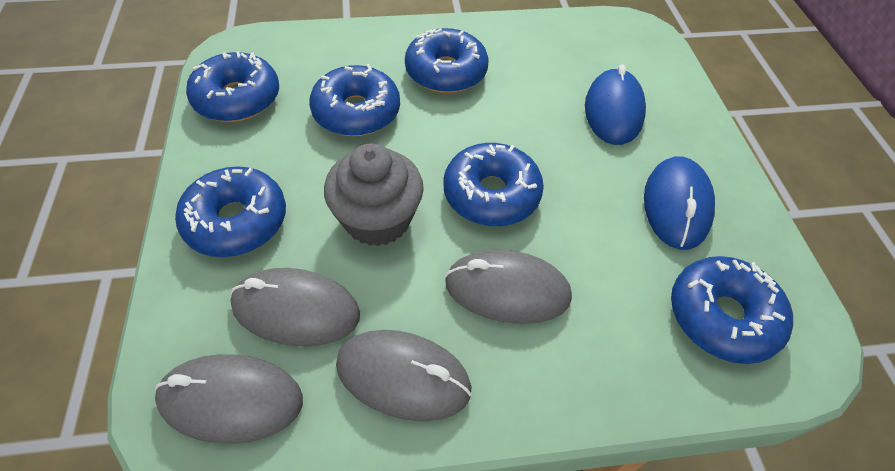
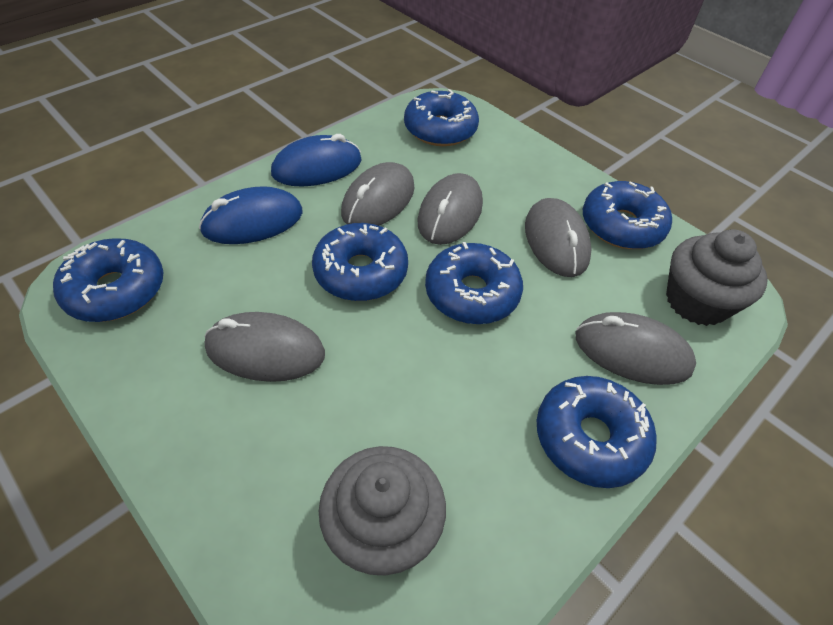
grey cupcake: 1 -> 2
grey mouse: 4 -> 5

